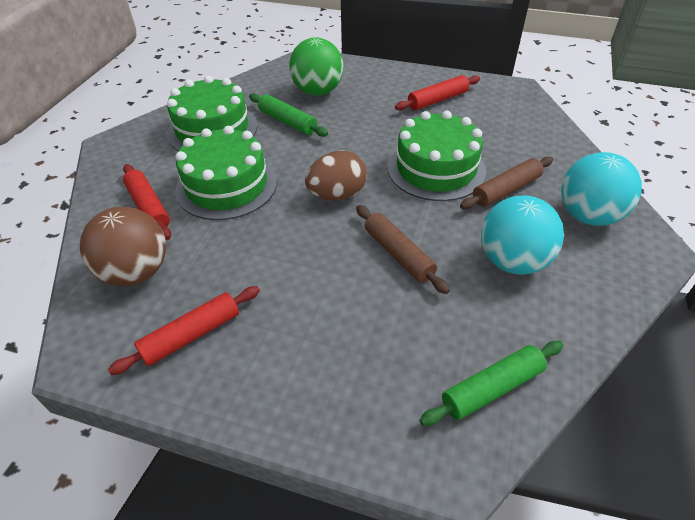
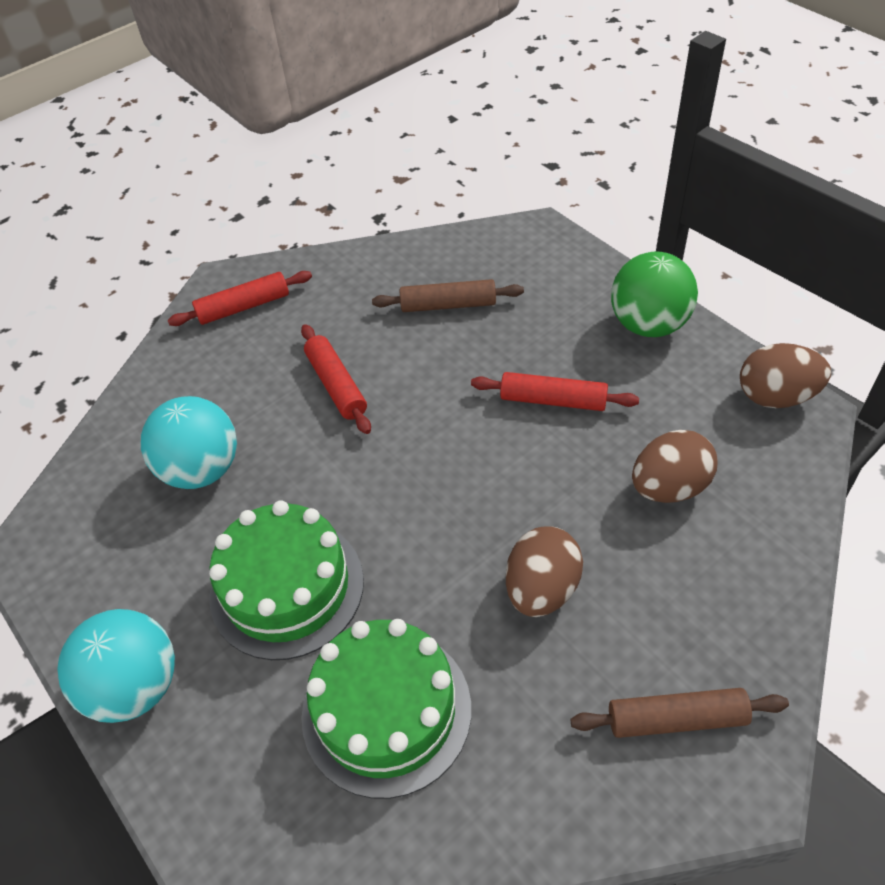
brown ball: 1 -> 0
brown egg: 1 -> 3
green cake: 3 -> 2
green rolling pin: 2 -> 0

